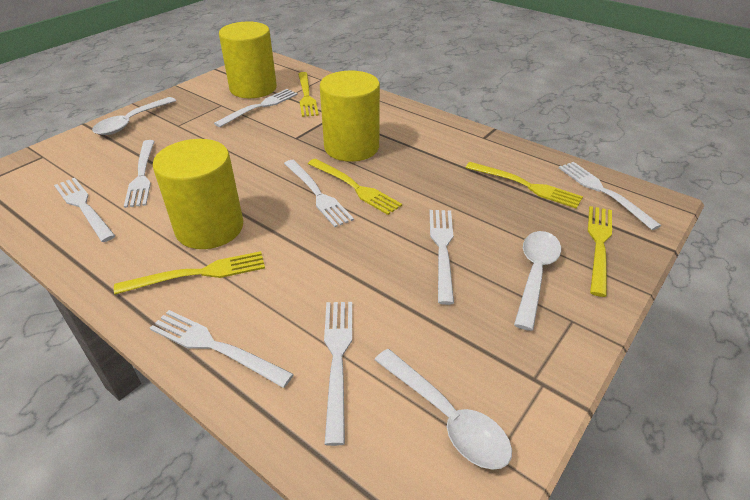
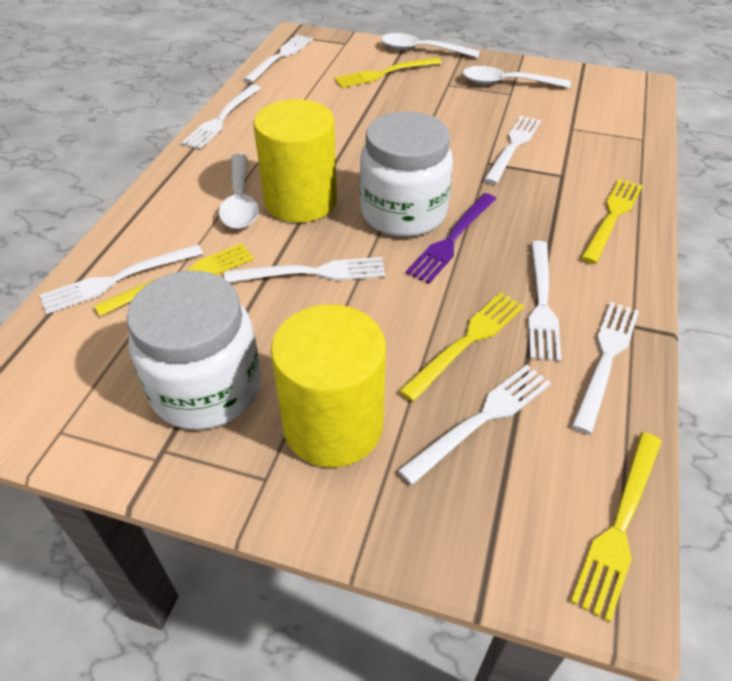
purple fork: 0 -> 1
white jar: 0 -> 2
yellow cylinder: 3 -> 2

